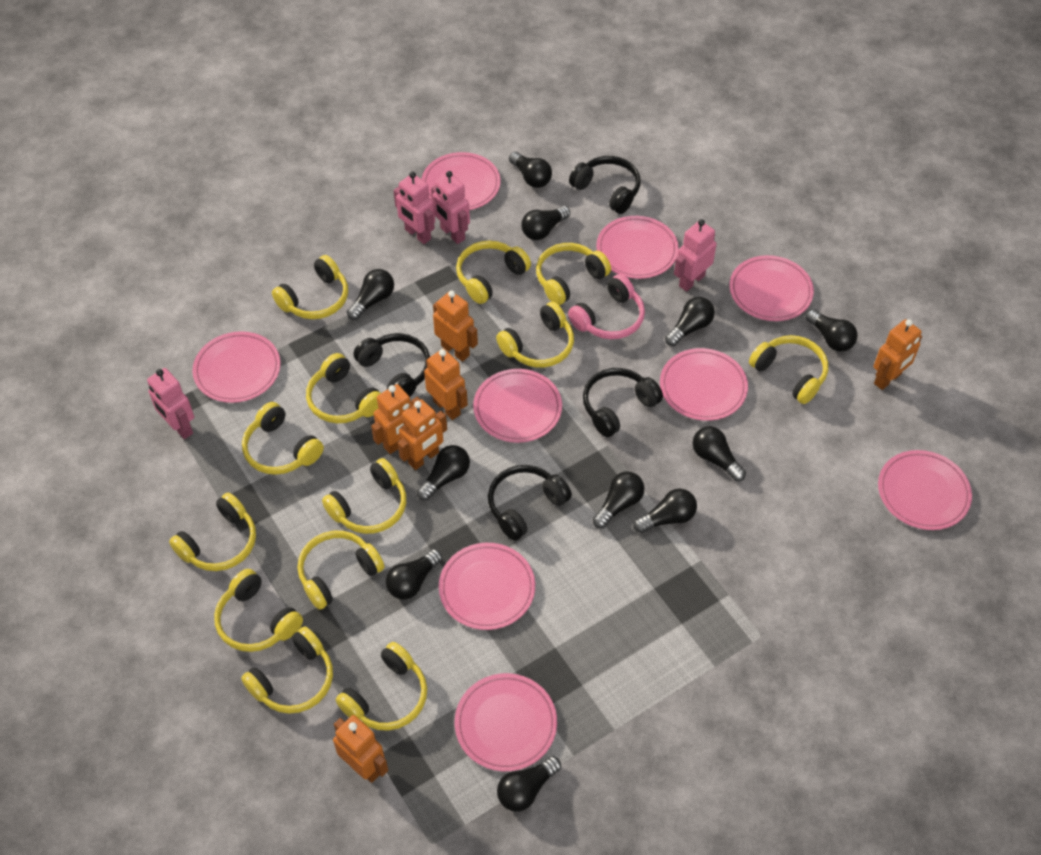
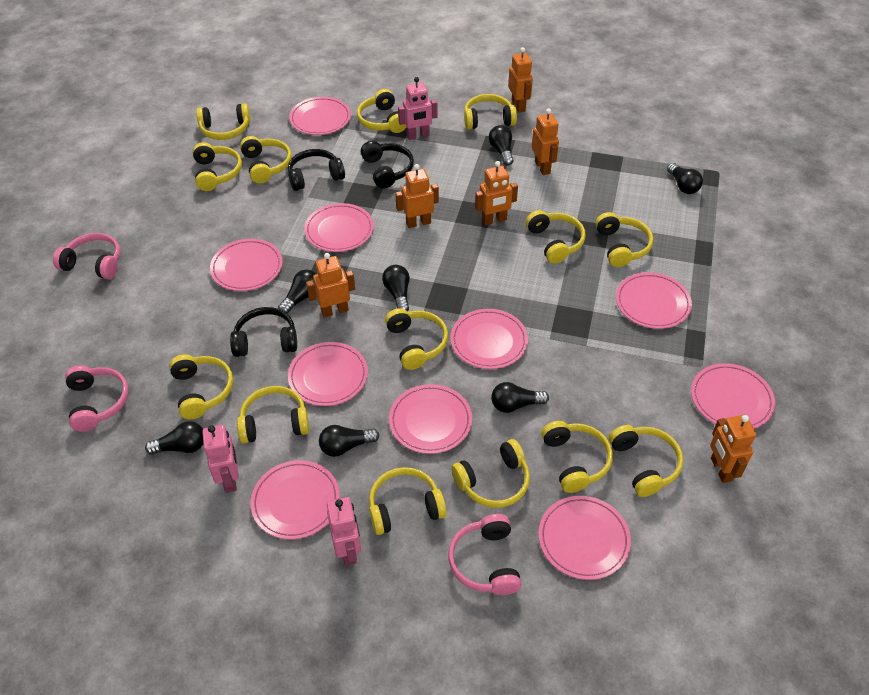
black headphones: 4 -> 3
black light bulb: 11 -> 7
pink headphones: 1 -> 3
pink plate: 9 -> 10
pink robot: 4 -> 3
yellow headphones: 13 -> 14

